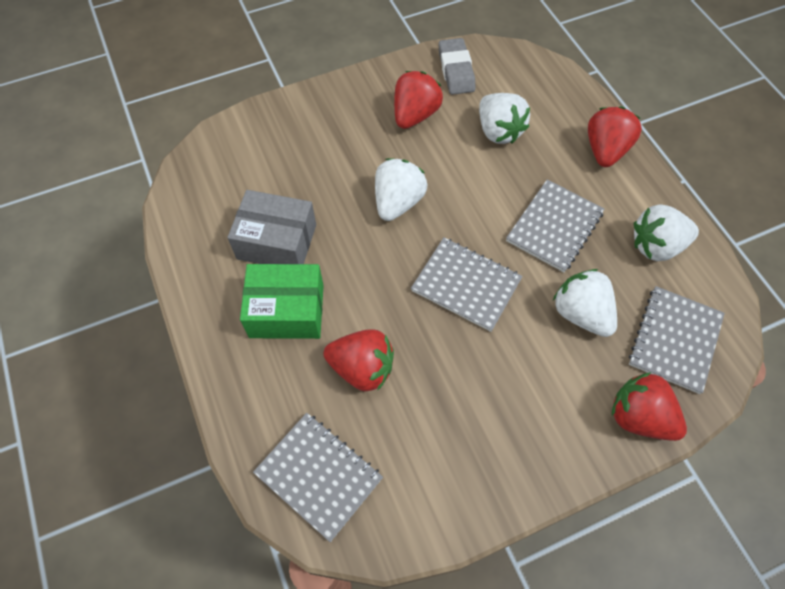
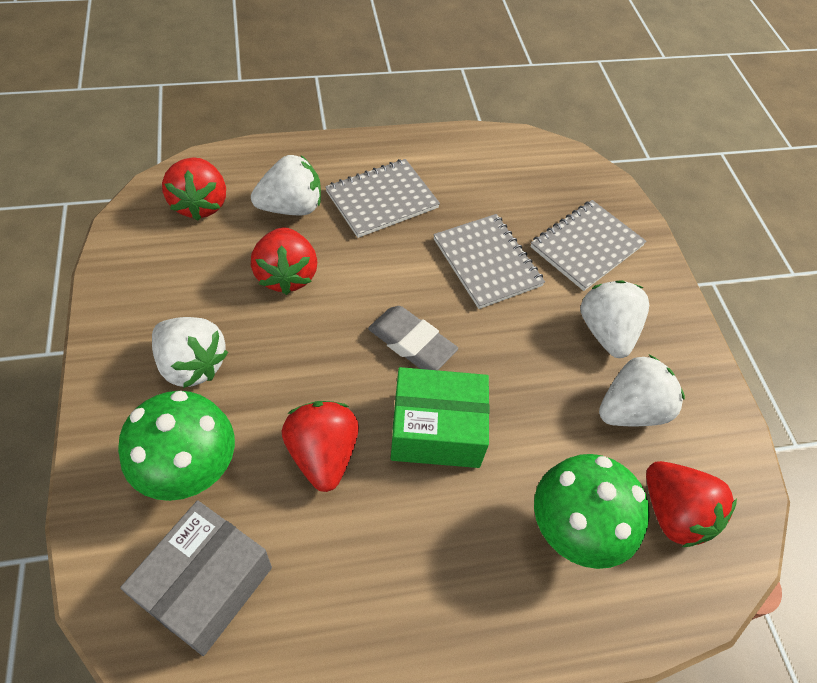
green mushroom: 0 -> 2
grey notebook: 4 -> 3

